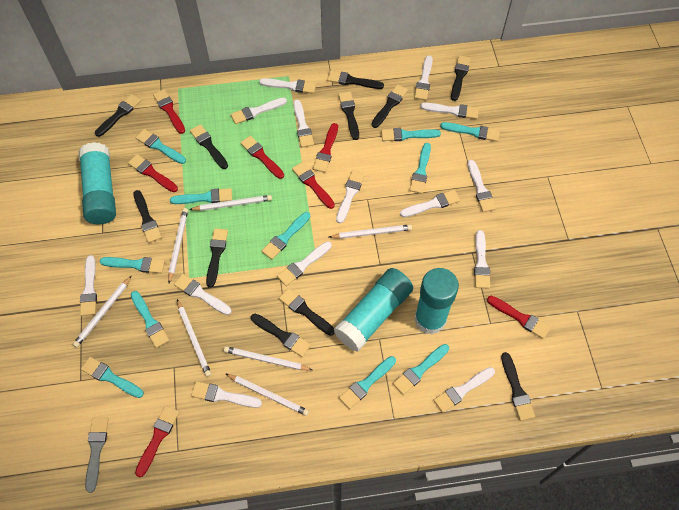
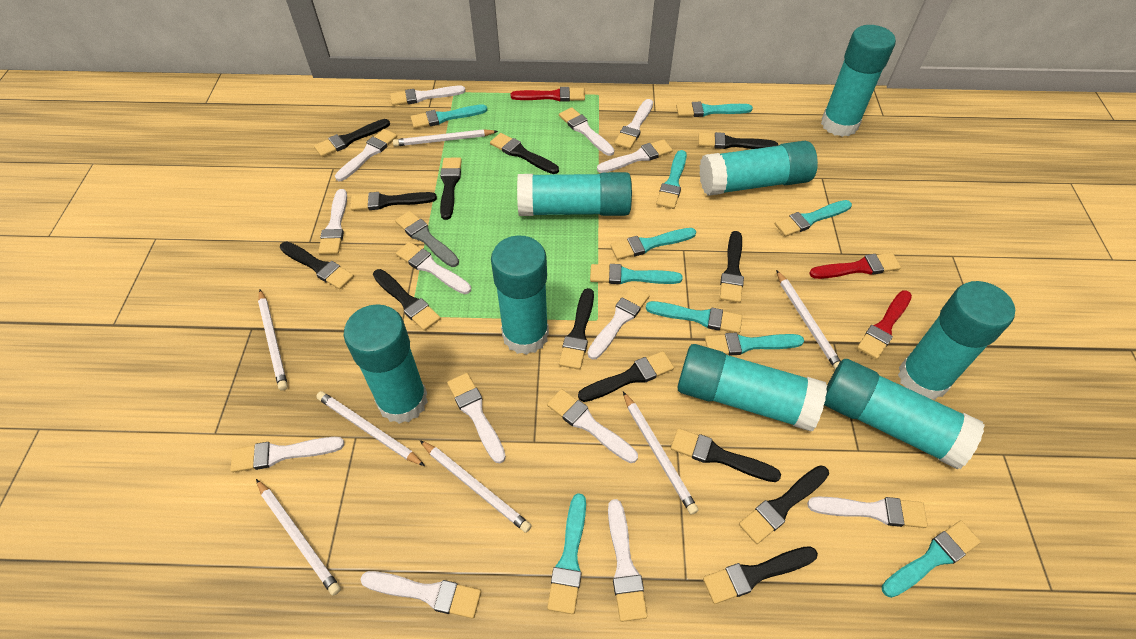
black brush: 11 -> 13
red brush: 7 -> 3
turquoise brush: 11 -> 10
turquoise glue stick: 3 -> 8

